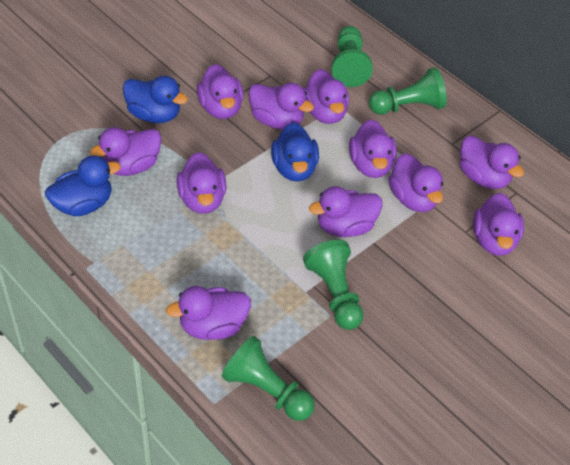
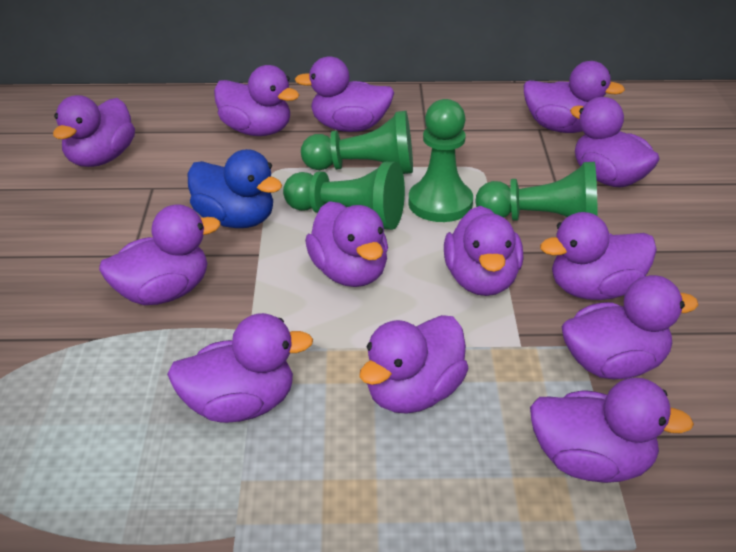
blue duck: 3 -> 1
purple duck: 11 -> 13

